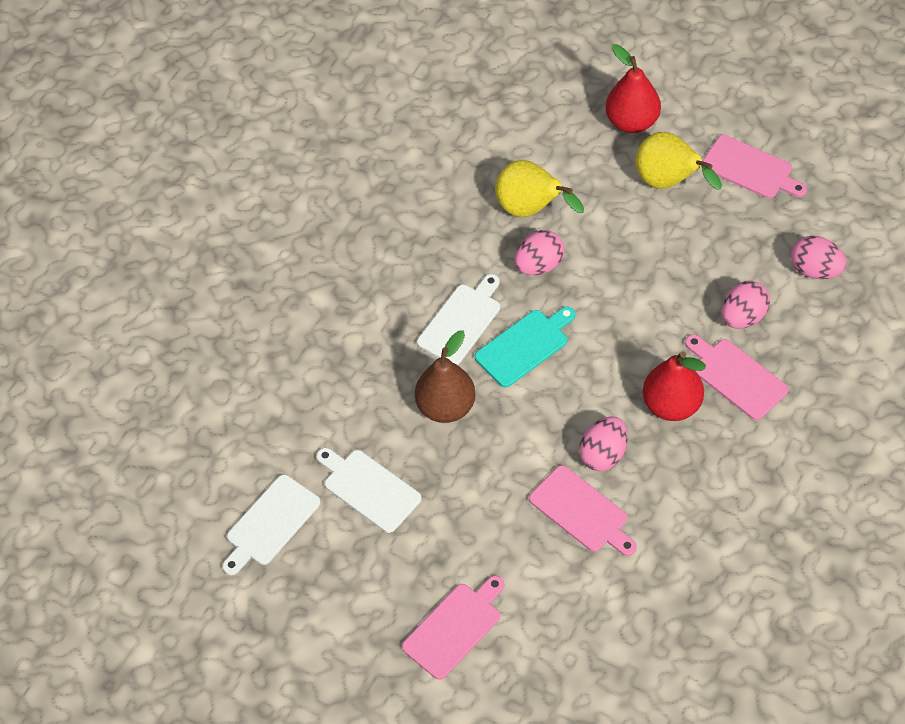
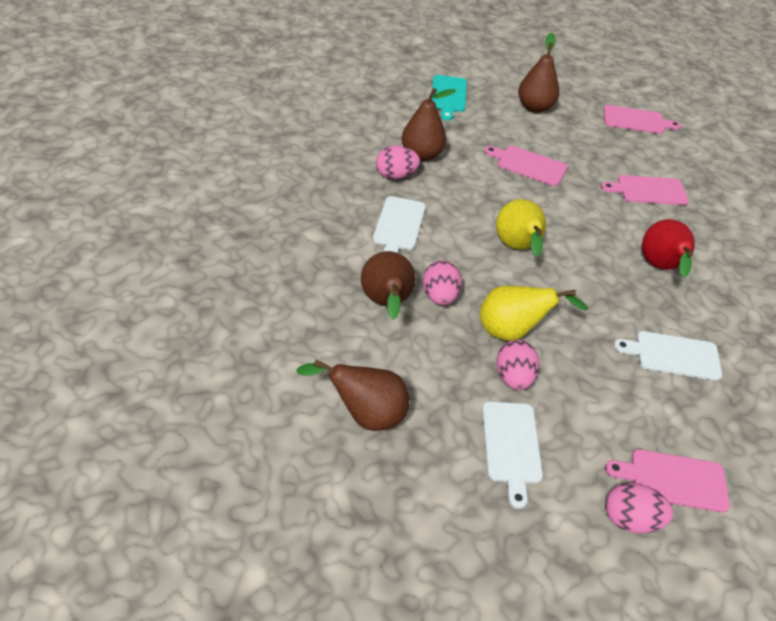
brown pear: 1 -> 4
red pear: 2 -> 1

